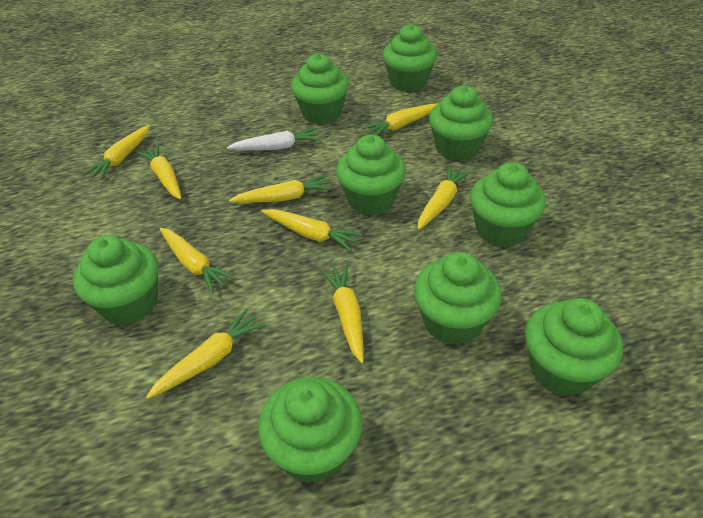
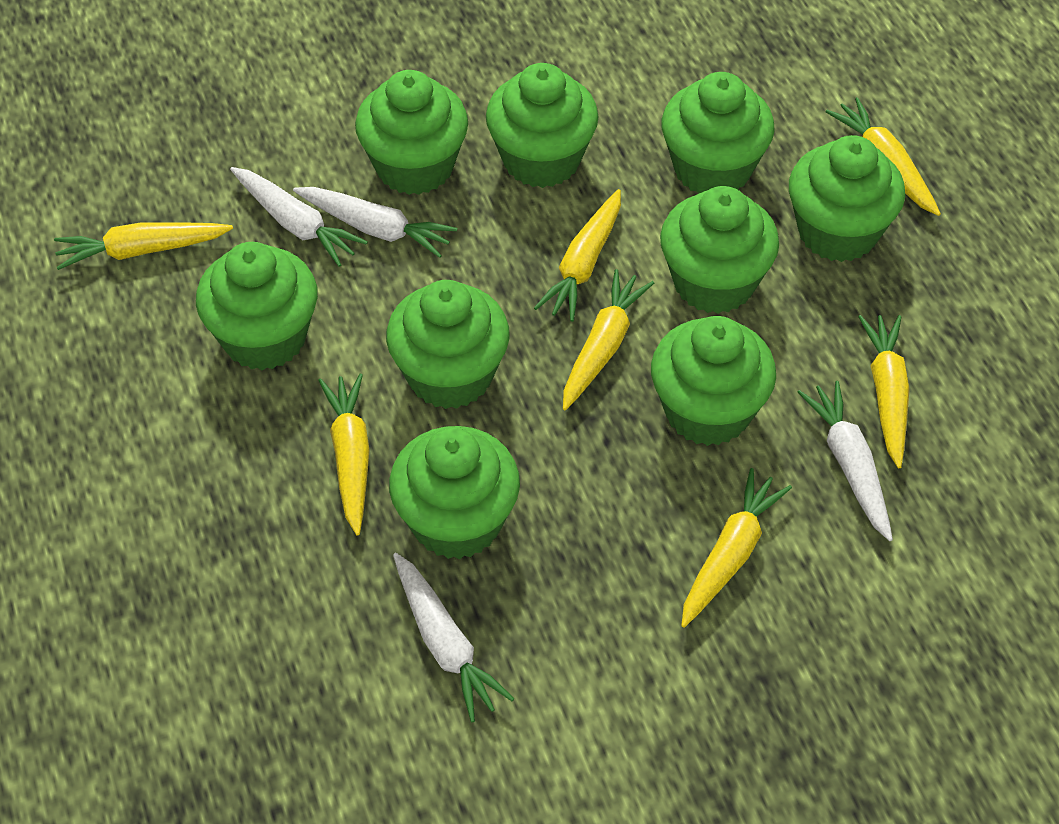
white carrot: 1 -> 4
yellow carrot: 9 -> 7

